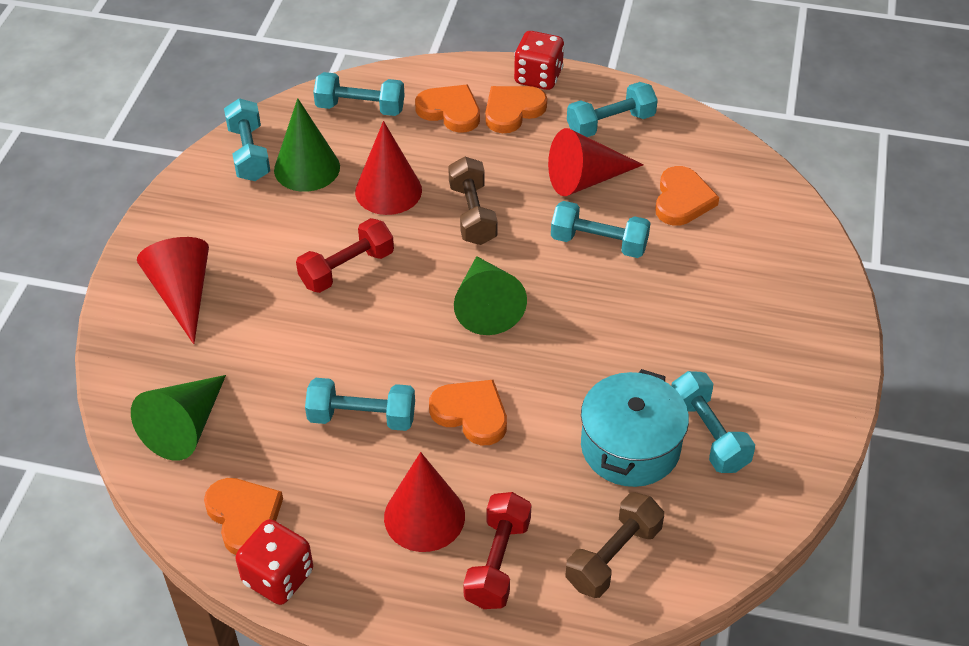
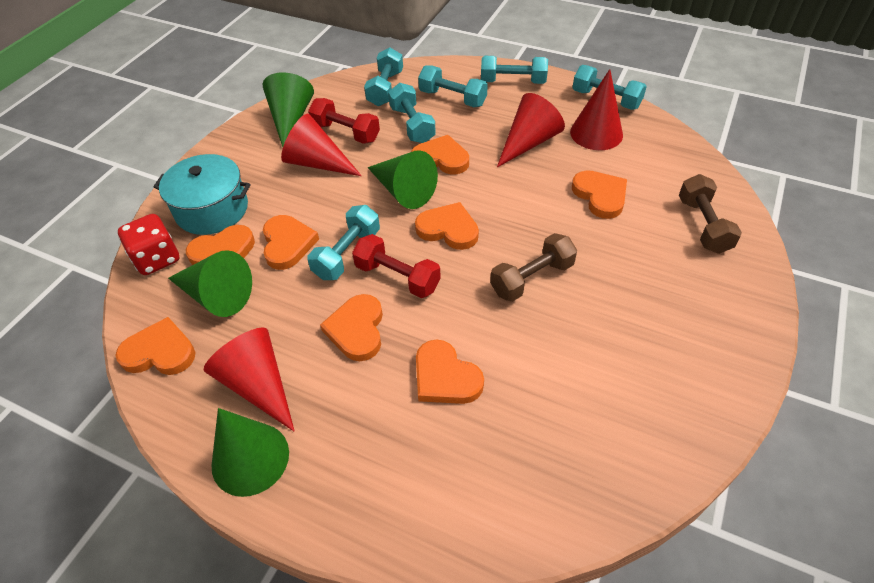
green cone: 3 -> 4
orange heart: 5 -> 8
red dice: 2 -> 1

